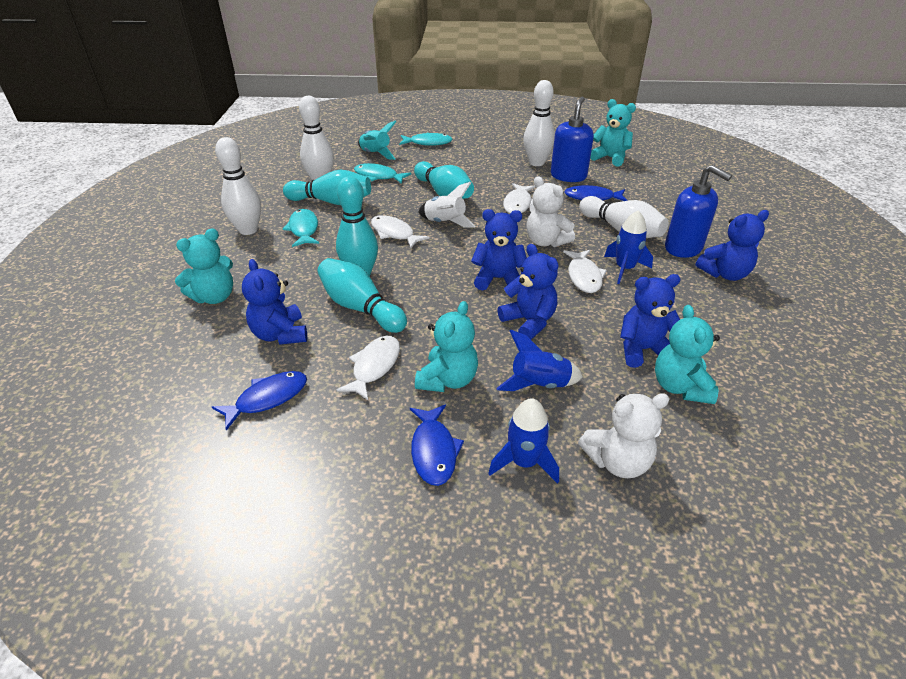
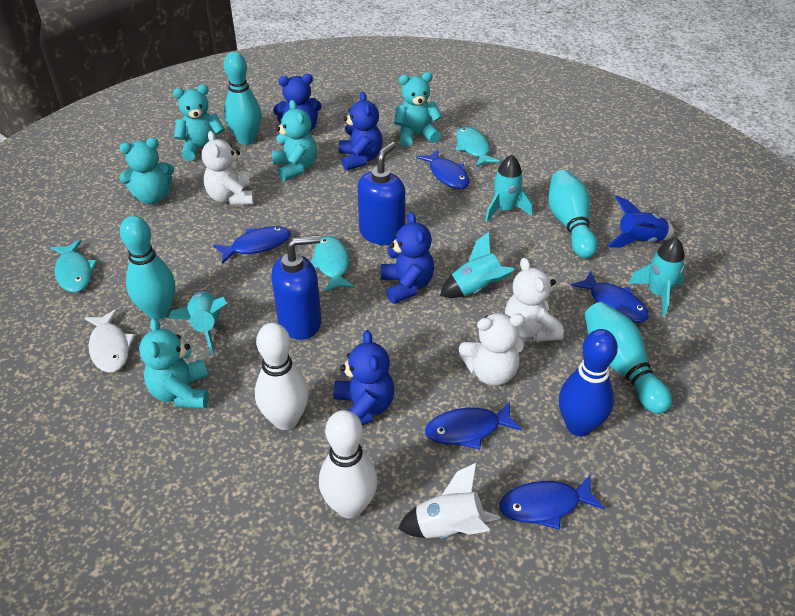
blue bowling pin: 0 -> 1
blue fish: 3 -> 5
blue rocket: 3 -> 1
blue teddy bear: 5 -> 4
turquoise rocket: 1 -> 4
turquoise teddy bear: 4 -> 5
white bowling pin: 4 -> 2
white fish: 4 -> 1
white teddy bear: 2 -> 3

